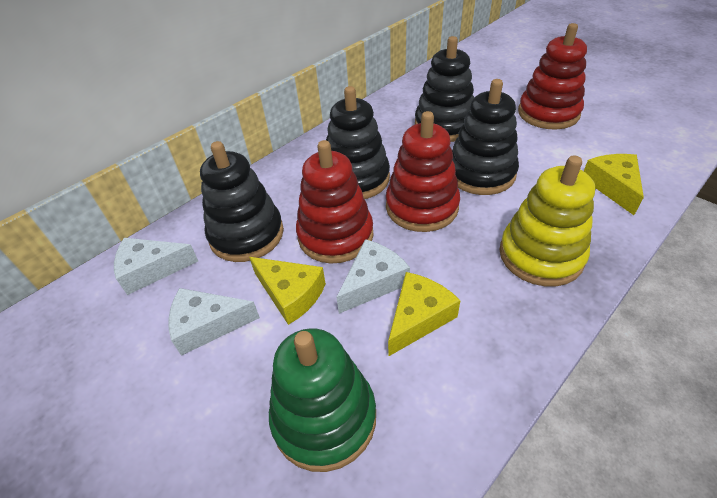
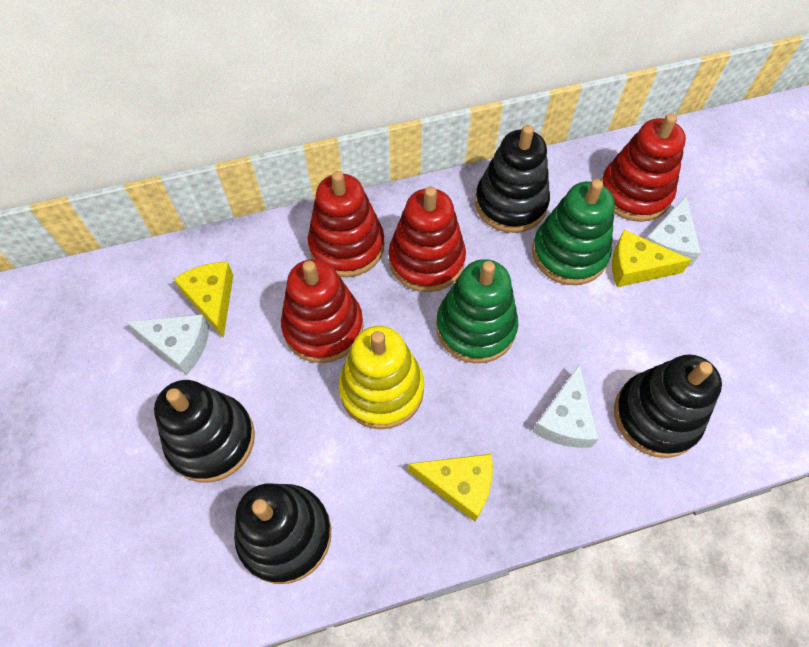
green stacking toy: 1 -> 2
red stacking toy: 3 -> 4

